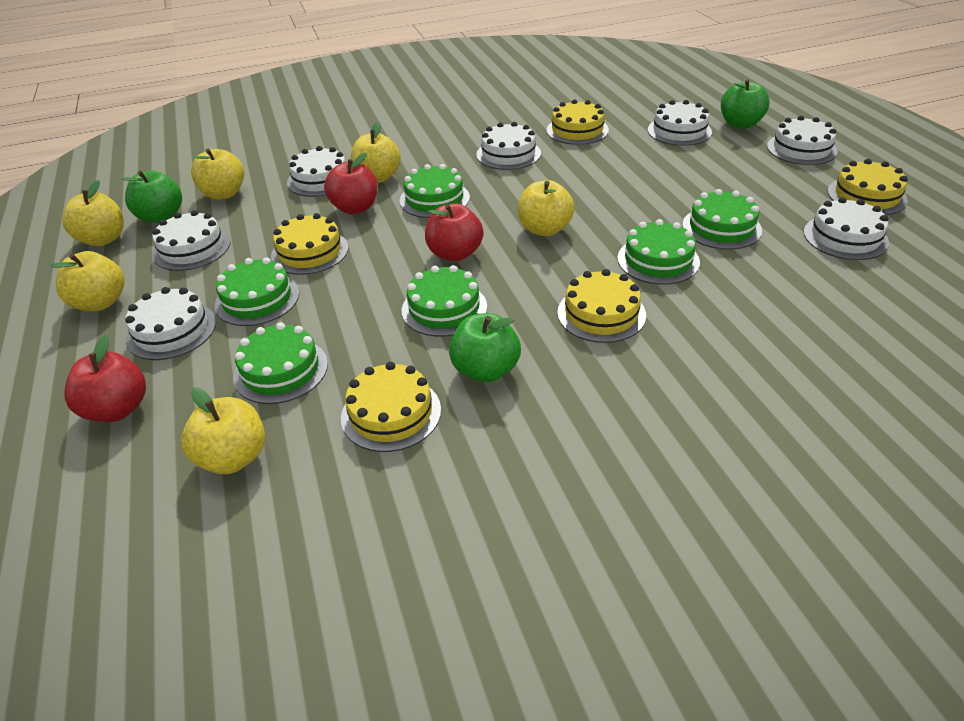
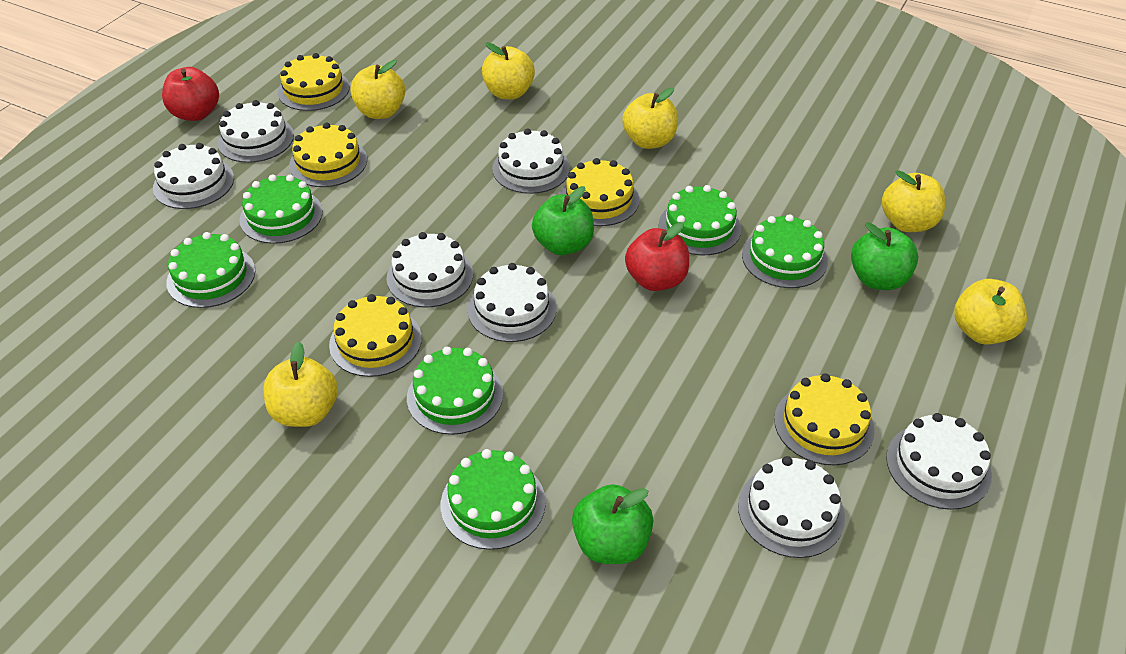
red apple: 3 -> 2

